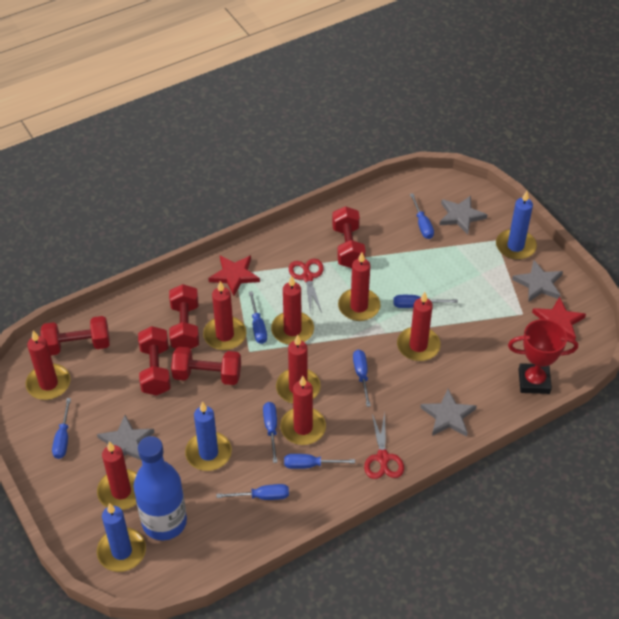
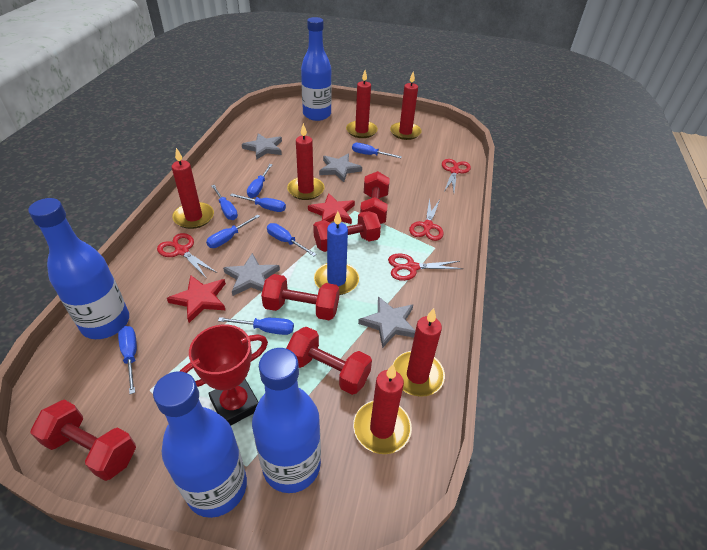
blue bottle: 1 -> 4
blue candle: 3 -> 1
red candle: 8 -> 6
red scissors: 2 -> 4

